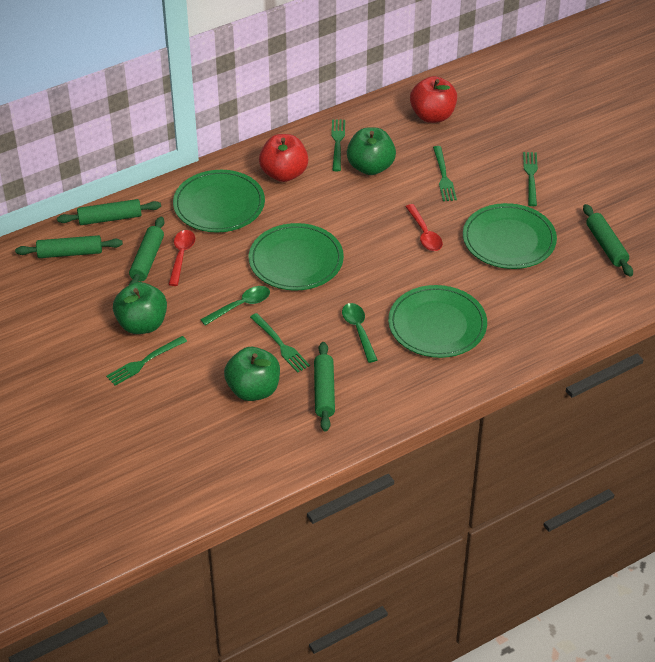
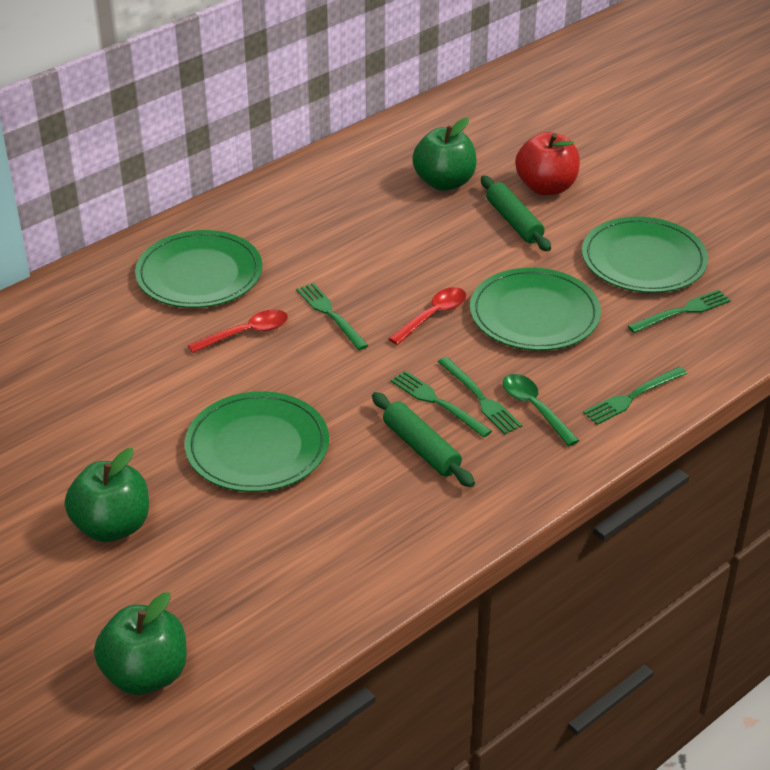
green rolling pin: 5 -> 2
green spoon: 2 -> 1
red apple: 2 -> 1

